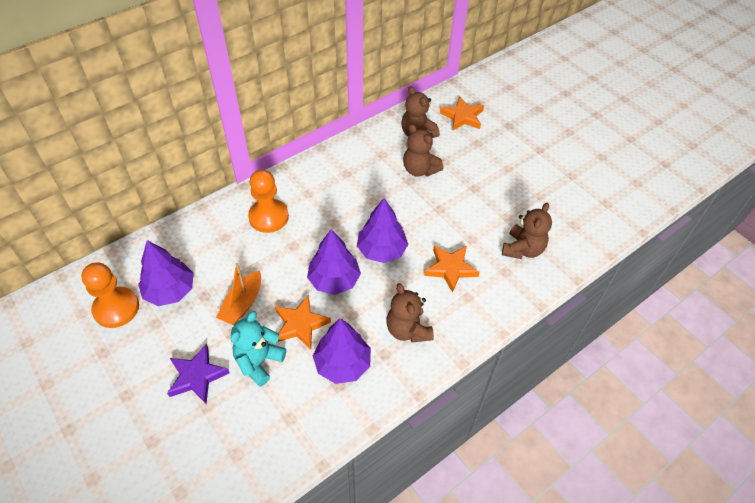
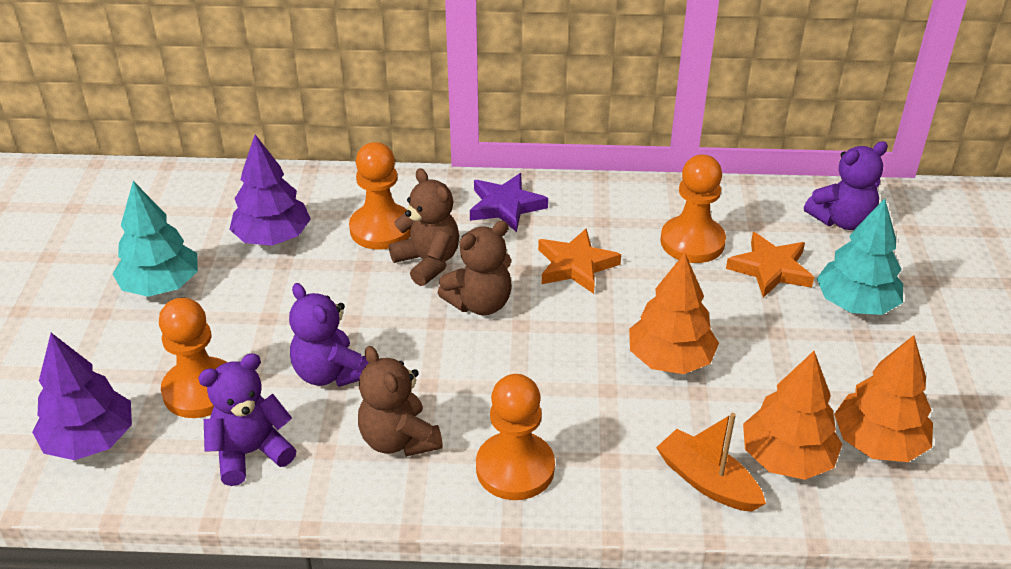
brown teddy bear: 4 -> 3
orange pawn: 2 -> 4
orange star: 3 -> 2
orange tree: 0 -> 3
purple teddy bear: 0 -> 3
purple tree: 4 -> 2
turquoise teddy bear: 1 -> 0
turquoise tree: 0 -> 2

